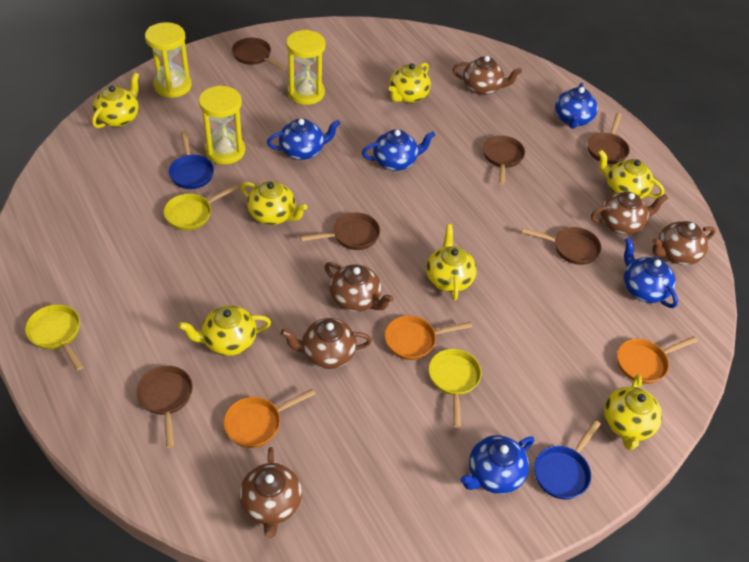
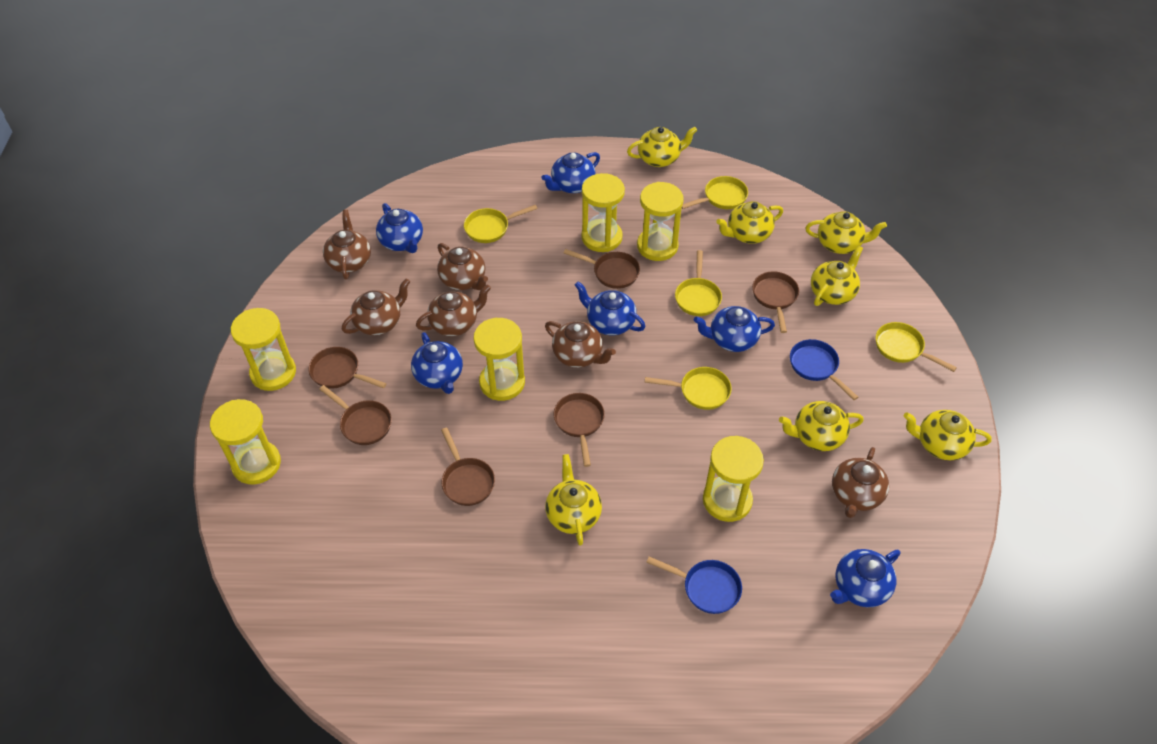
blue teapot: 5 -> 6
orange pan: 3 -> 0
yellow hourglass: 3 -> 6
yellow pan: 3 -> 5

